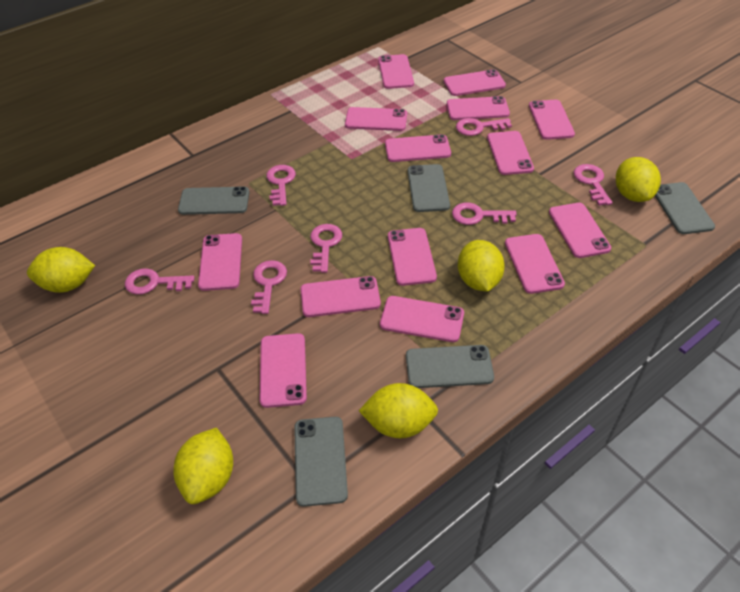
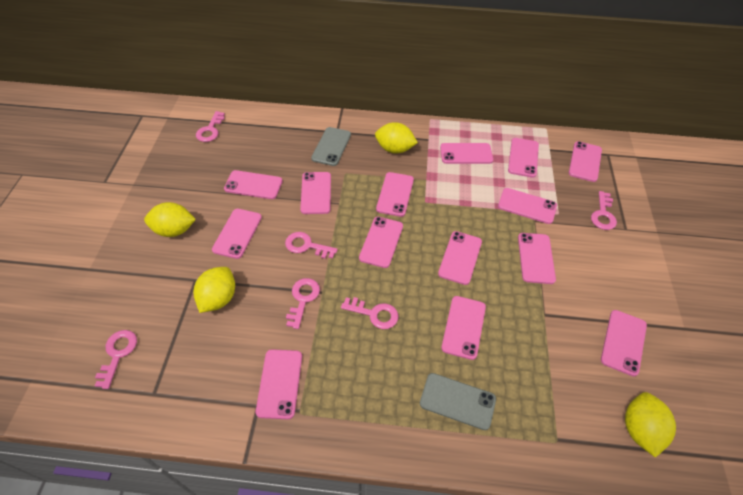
grey phone: 5 -> 2
pink key: 7 -> 6
yellow lemon: 5 -> 4

